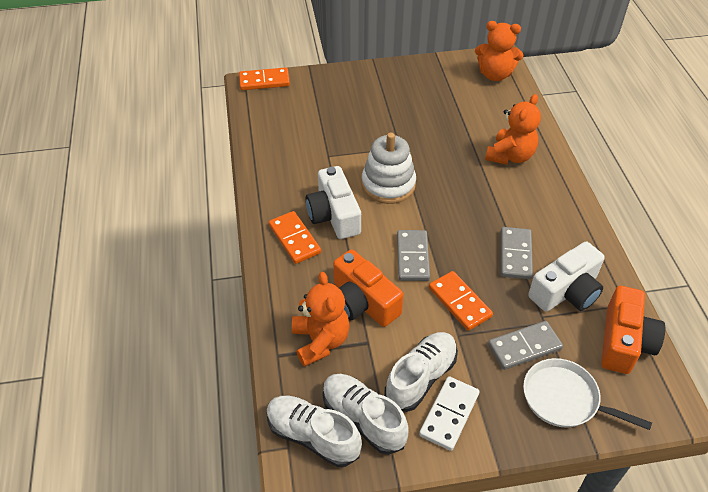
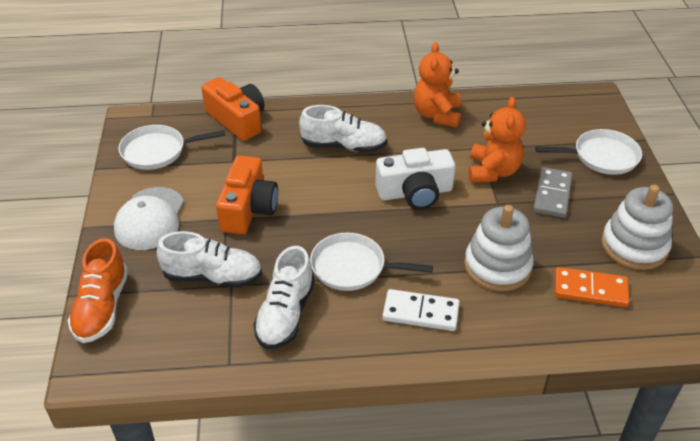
grey domino: 3 -> 1
orange domino: 3 -> 1
orange shoe: 0 -> 1
orange teddy bear: 3 -> 2
white camera: 2 -> 1
white cap: 0 -> 1
white pan: 1 -> 3
white stacking toy: 1 -> 2

